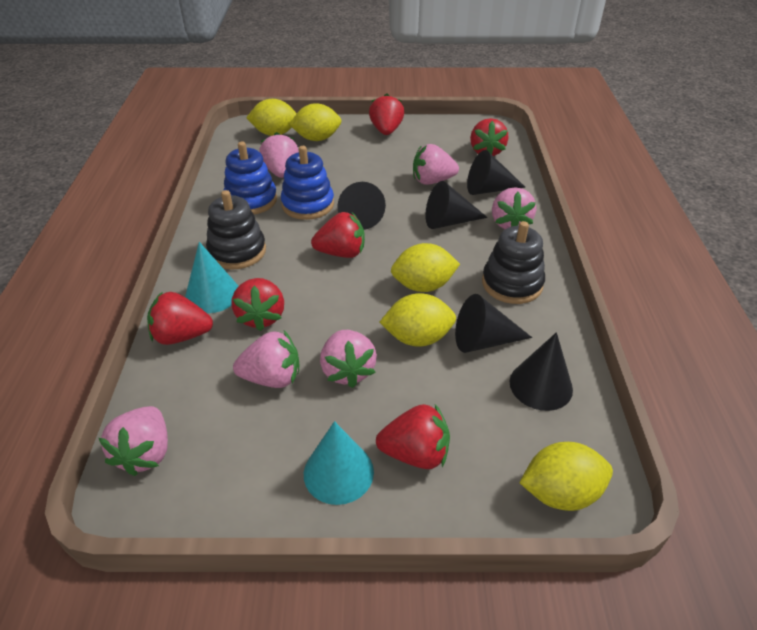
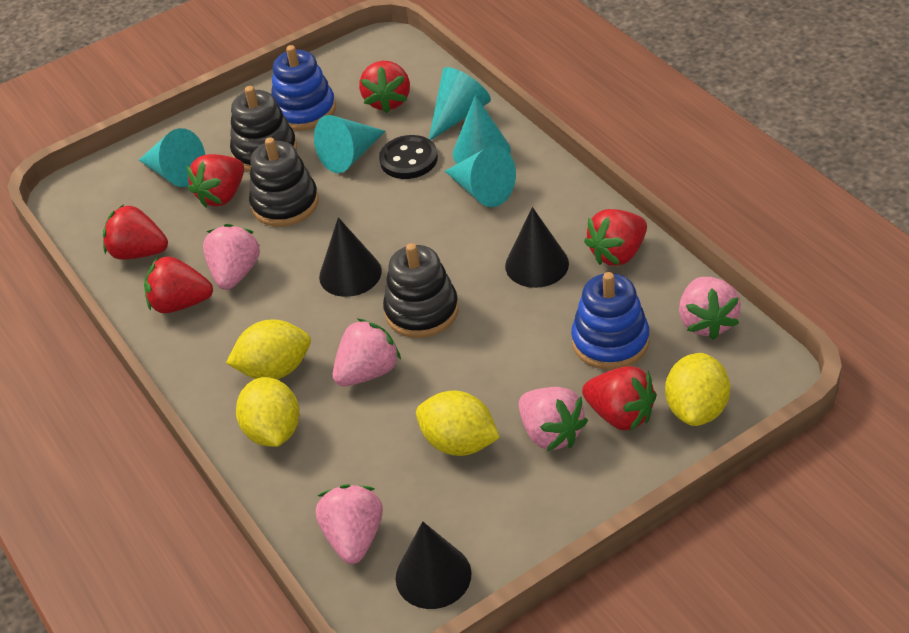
black button: 0 -> 1
black cone: 5 -> 3
black stacking toy: 2 -> 3
pink strawberry: 6 -> 5
turquoise cone: 2 -> 5
yellow lemon: 5 -> 4

